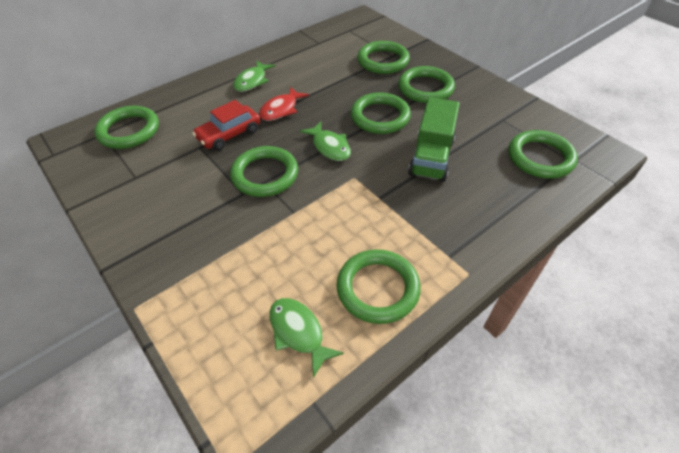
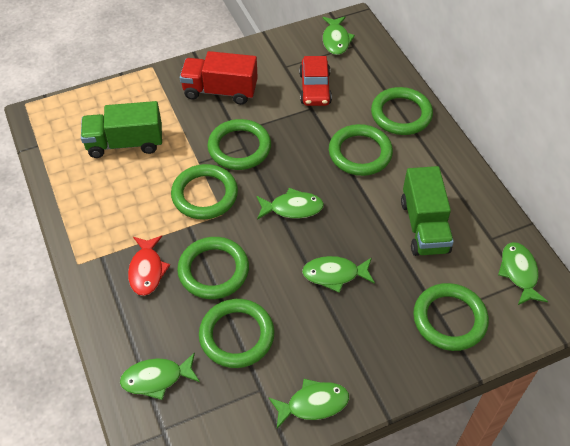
green fish: 3 -> 6
green truck: 1 -> 2
red truck: 0 -> 1

